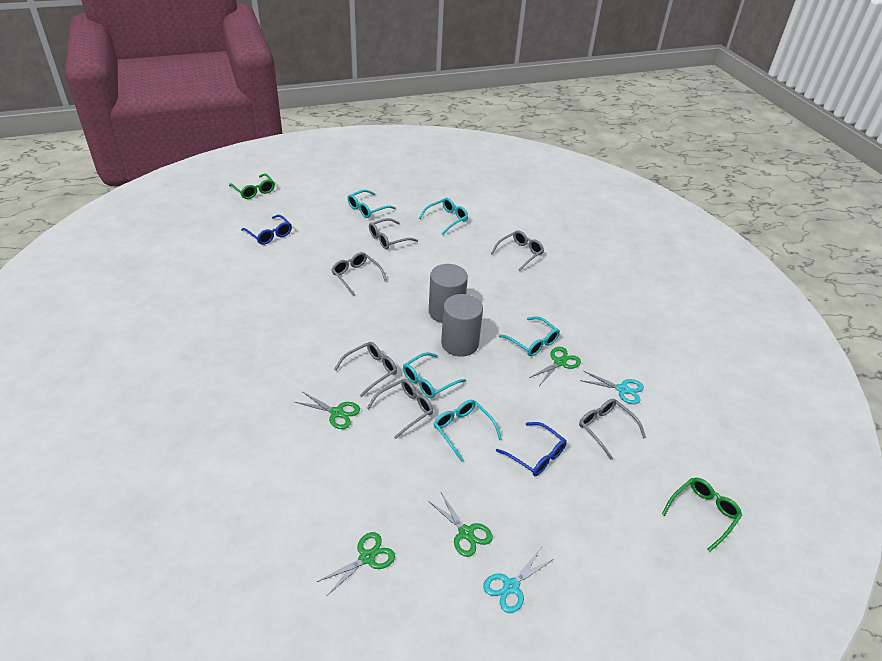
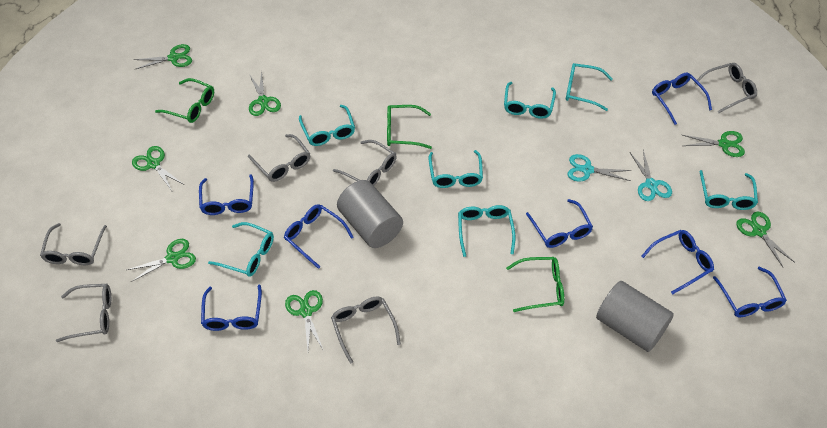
blue glasses: 2 -> 7
green glasses: 2 -> 3
green scissors: 4 -> 7
turquoise glasses: 5 -> 7

